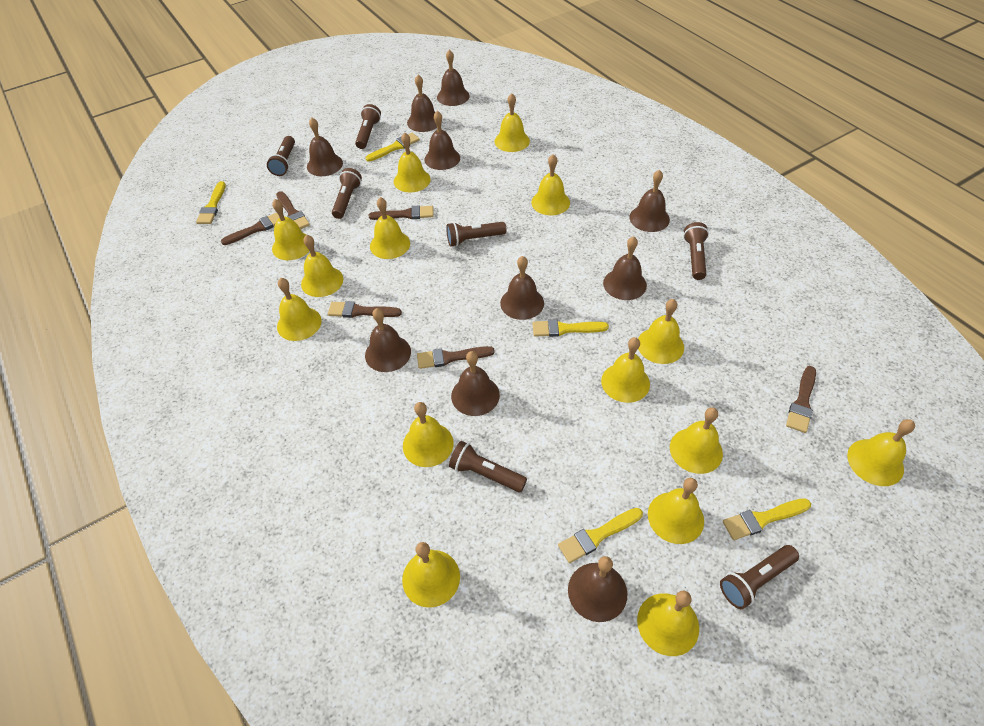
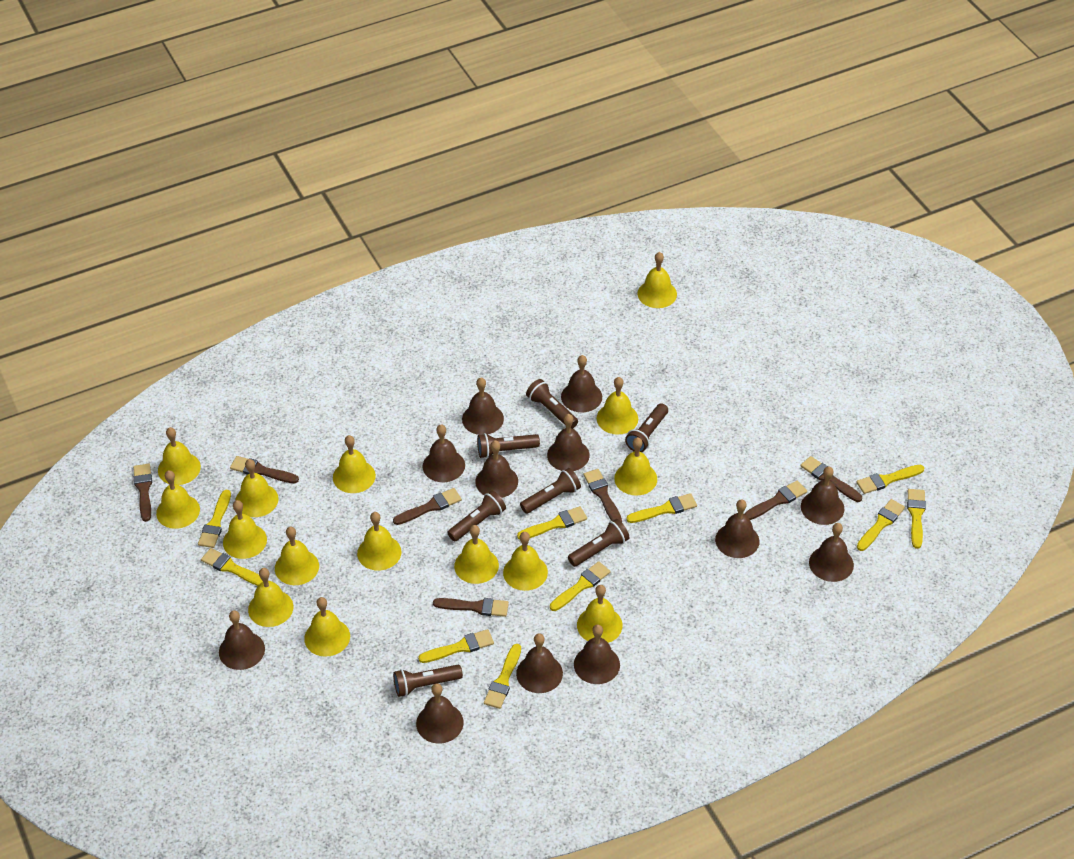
brown bell: 10 -> 12
brown brush: 6 -> 7
yellow brush: 5 -> 10

